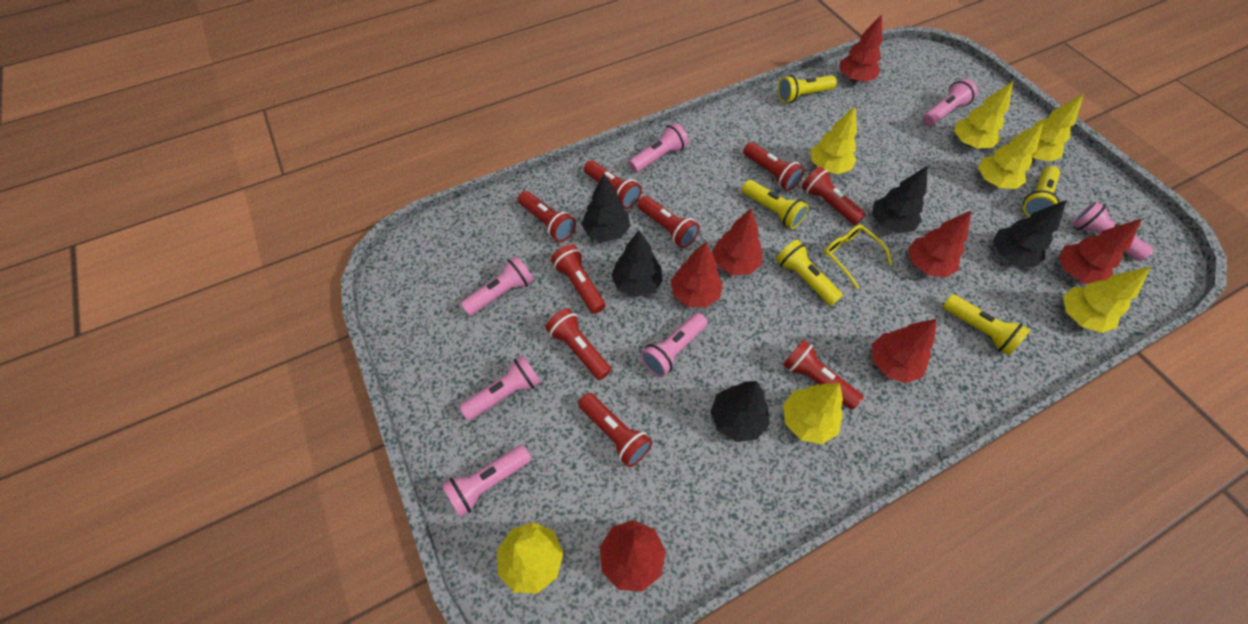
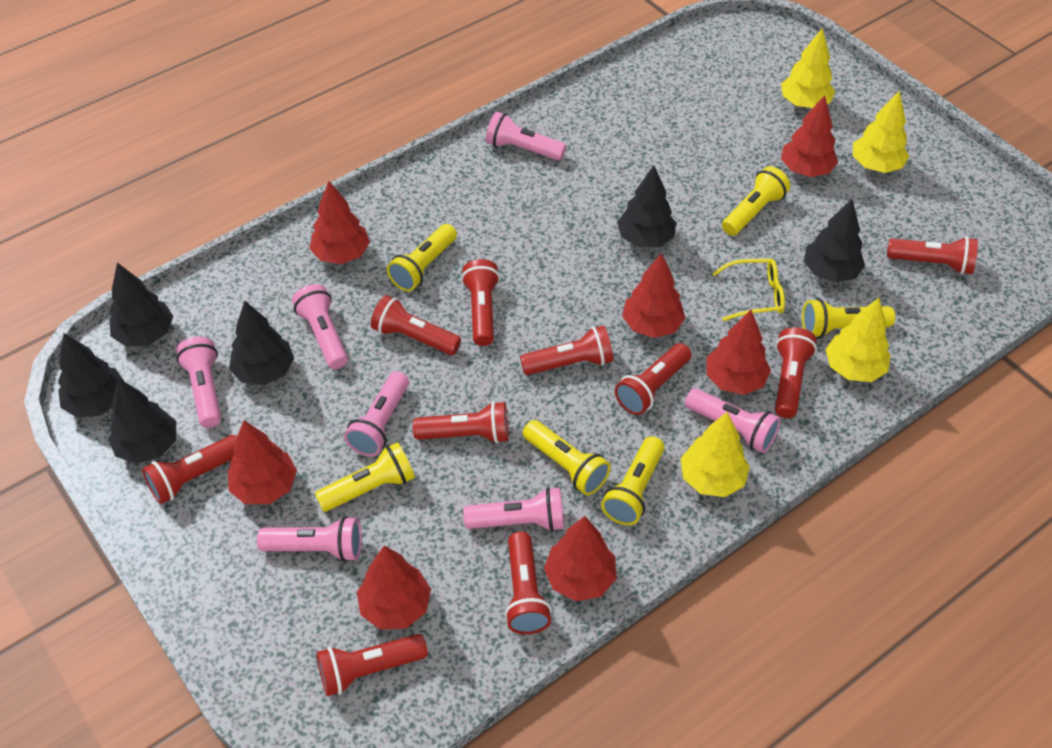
black tree: 5 -> 6
red flashlight: 9 -> 10
yellow flashlight: 5 -> 6
yellow tree: 7 -> 4

